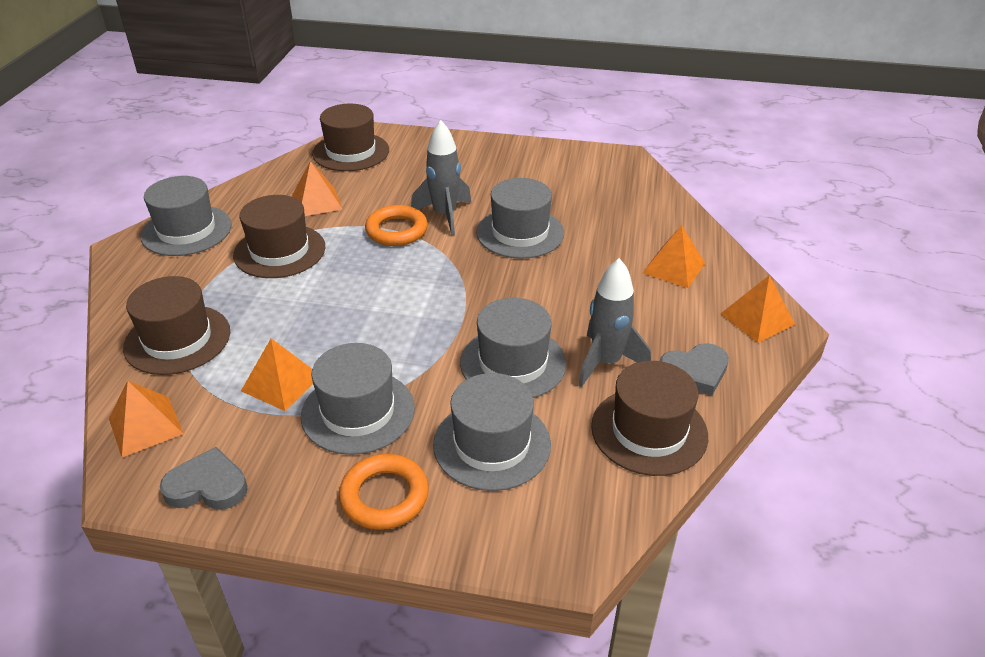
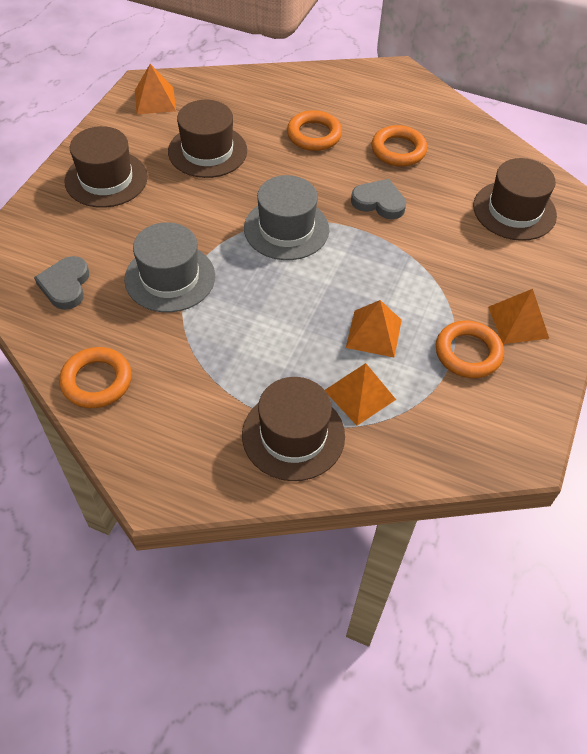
grey hat: 5 -> 2
grey rocket: 2 -> 0
orange pyramid: 5 -> 4
orange ring: 2 -> 4

